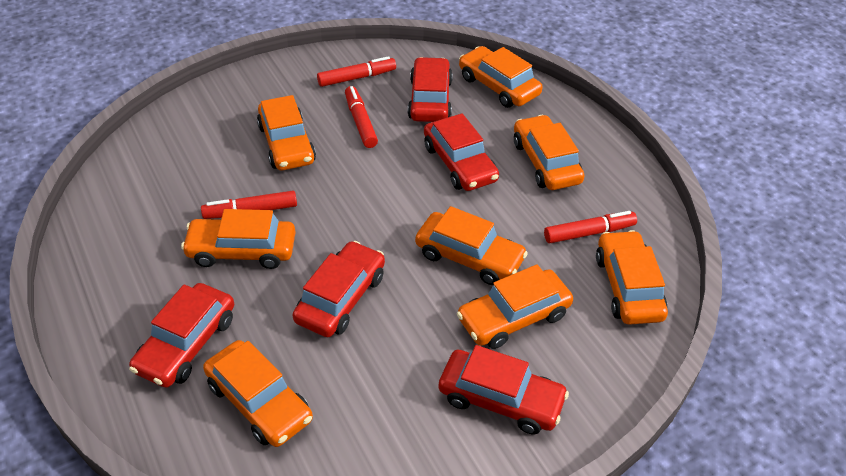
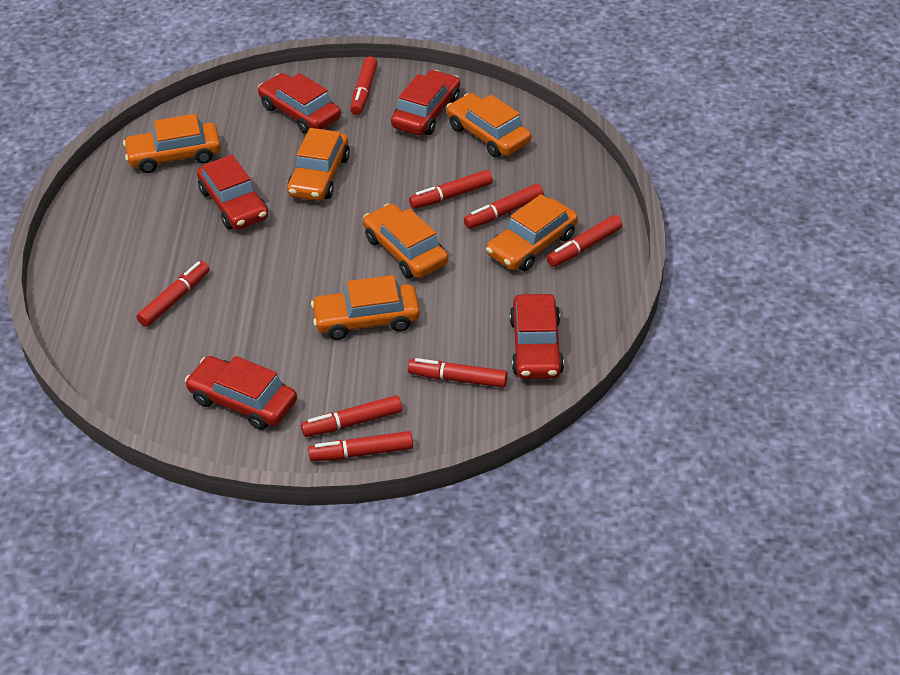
orange car: 8 -> 6
red marker: 4 -> 8

